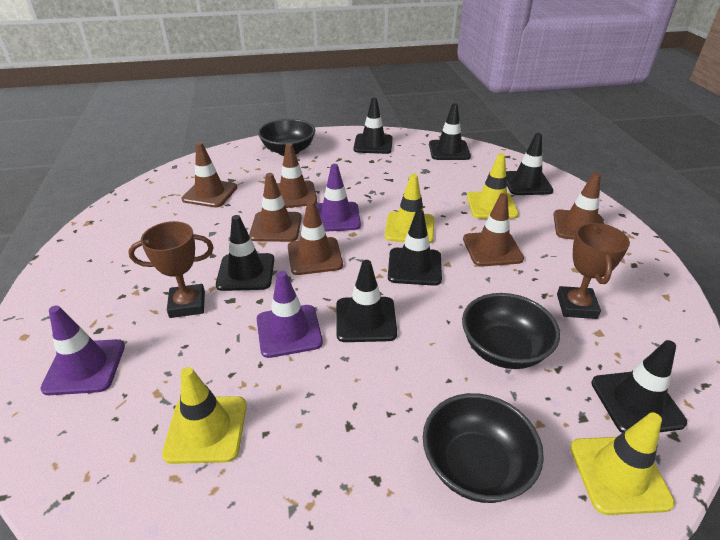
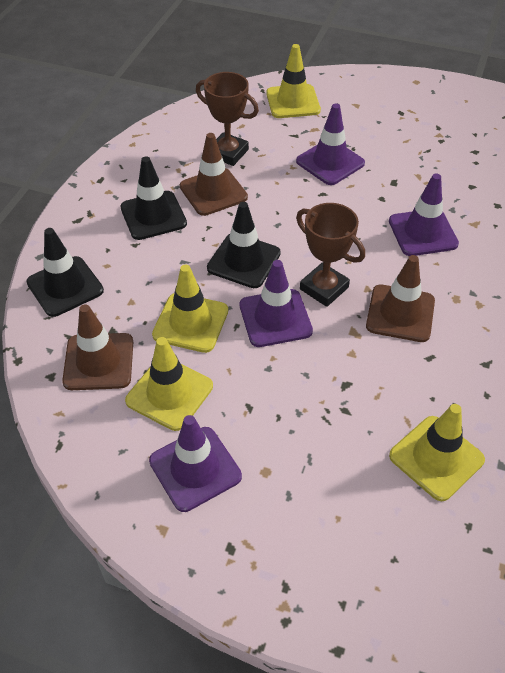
black bowl: 3 -> 0
black traffic cone: 7 -> 3
brown traffic cone: 6 -> 3
purple traffic cone: 3 -> 4

